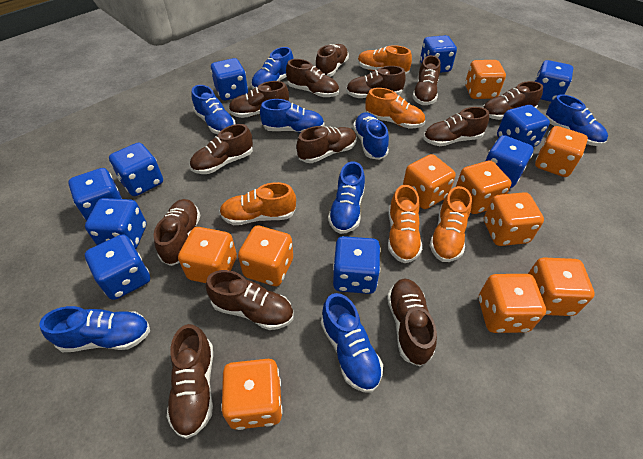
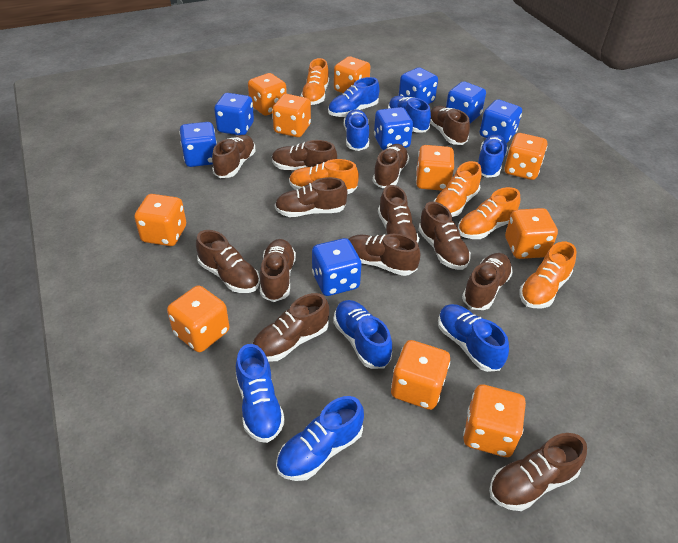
blue dice: 10 -> 7

